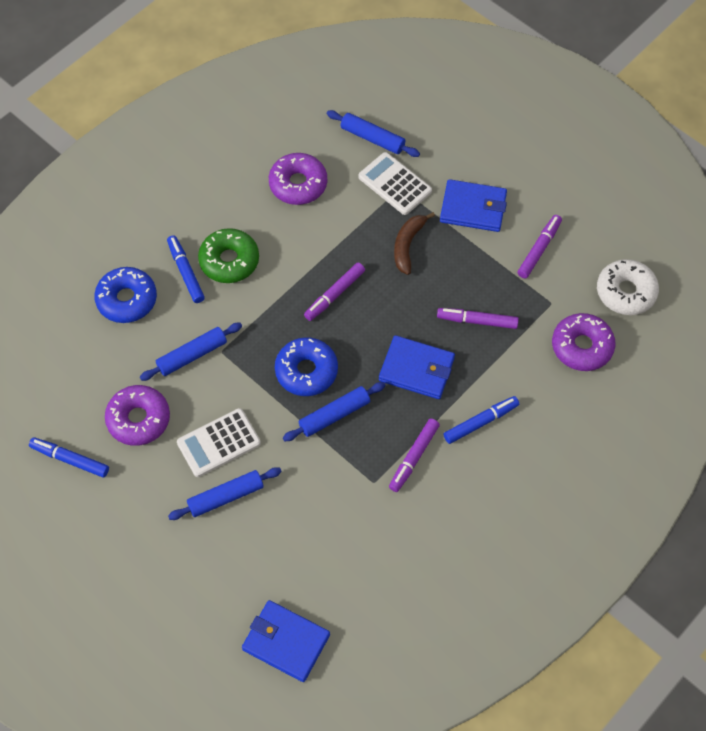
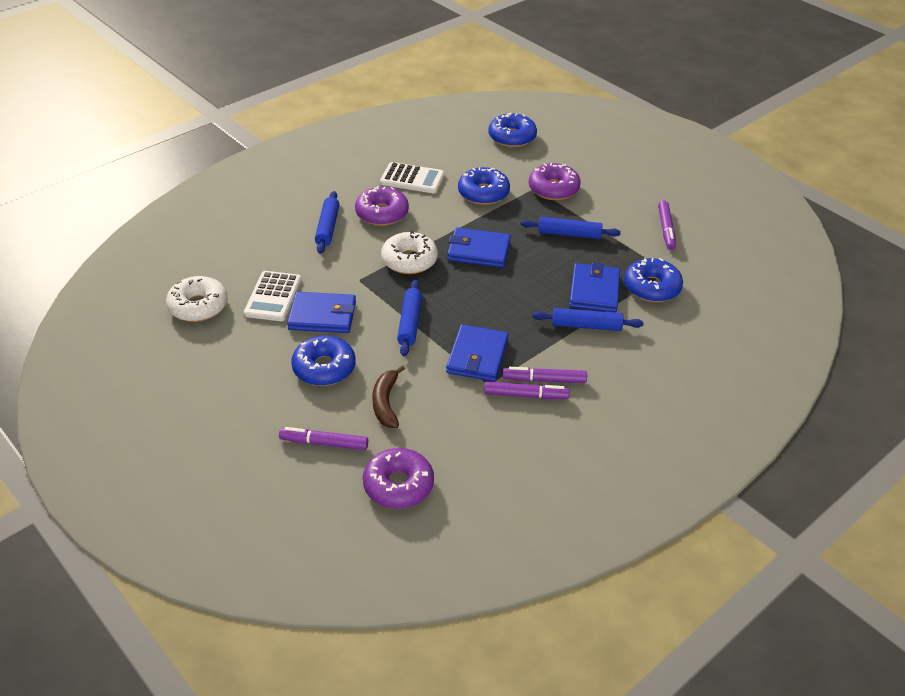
blue donut: 2 -> 4
blue marker: 3 -> 0
blue wallet: 3 -> 4
green donut: 1 -> 0
white donut: 1 -> 2

